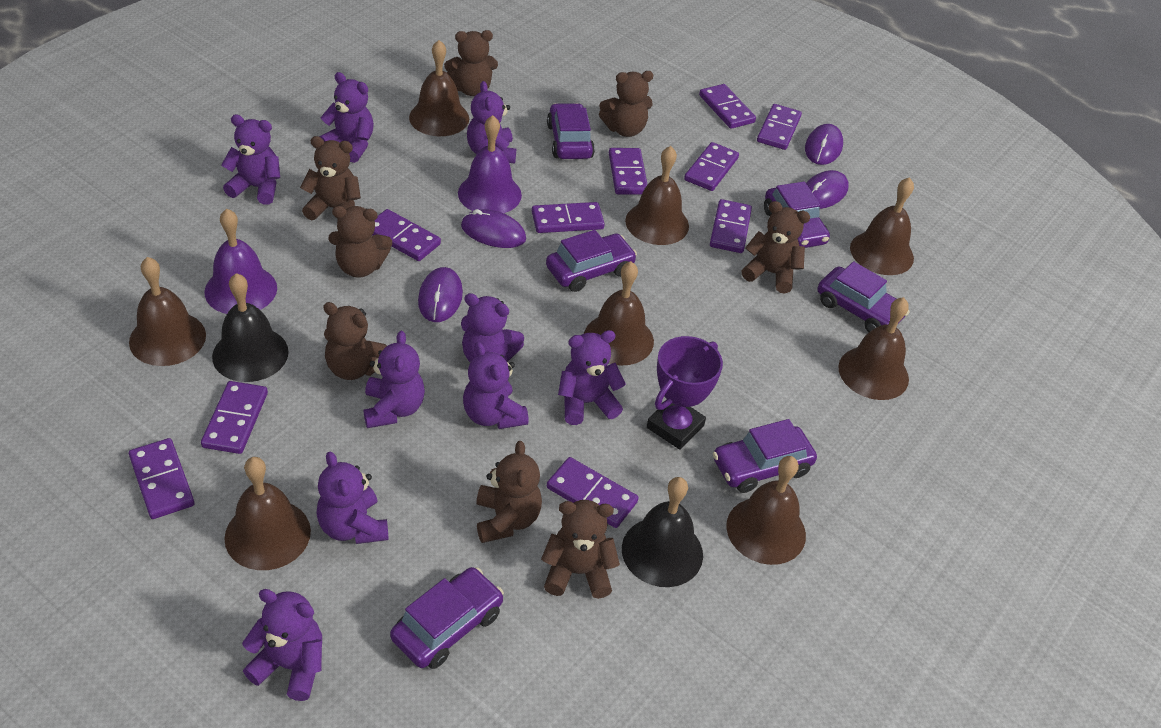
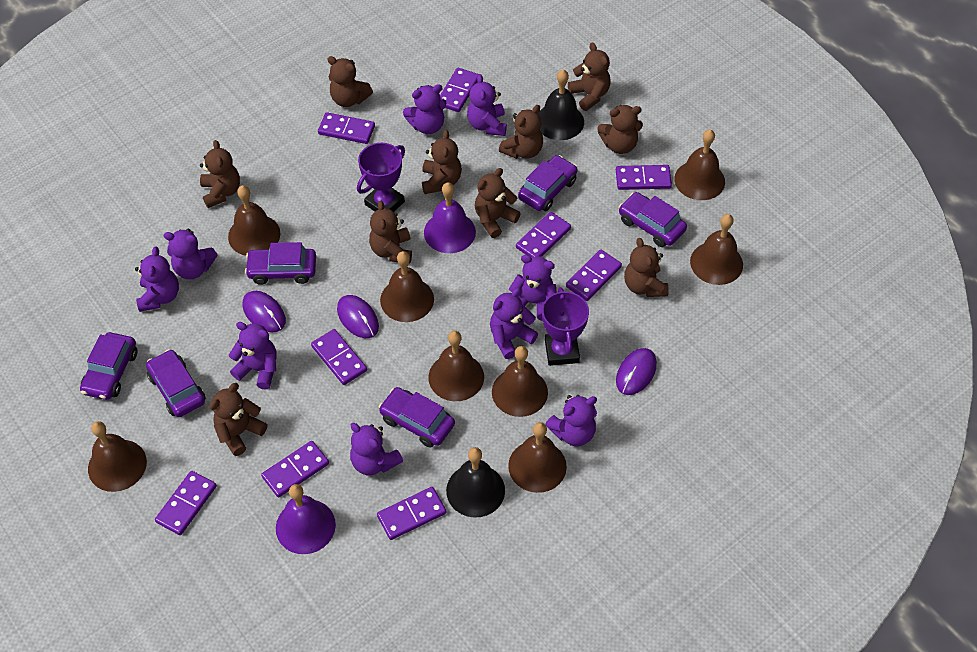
brown teddy bear: 8 -> 10
purple domino: 10 -> 9
purple mouse: 4 -> 3
purple trophy: 1 -> 2

